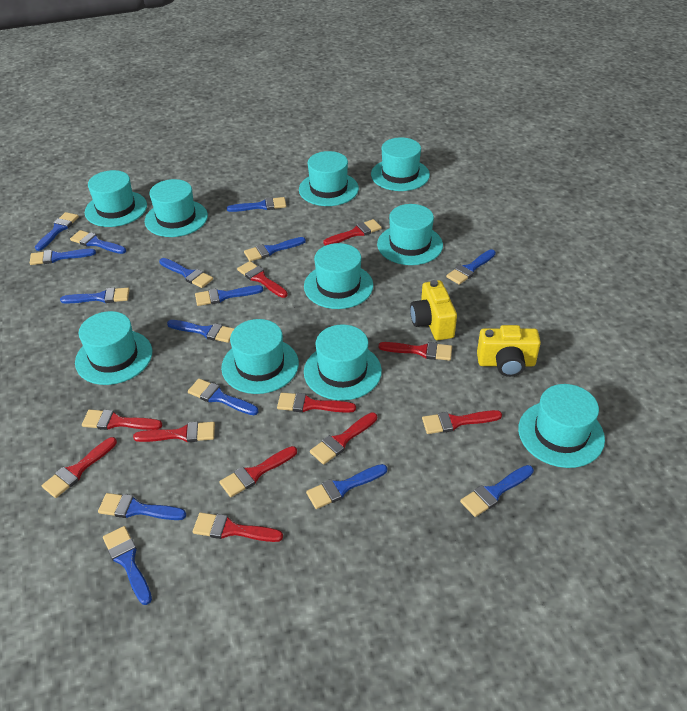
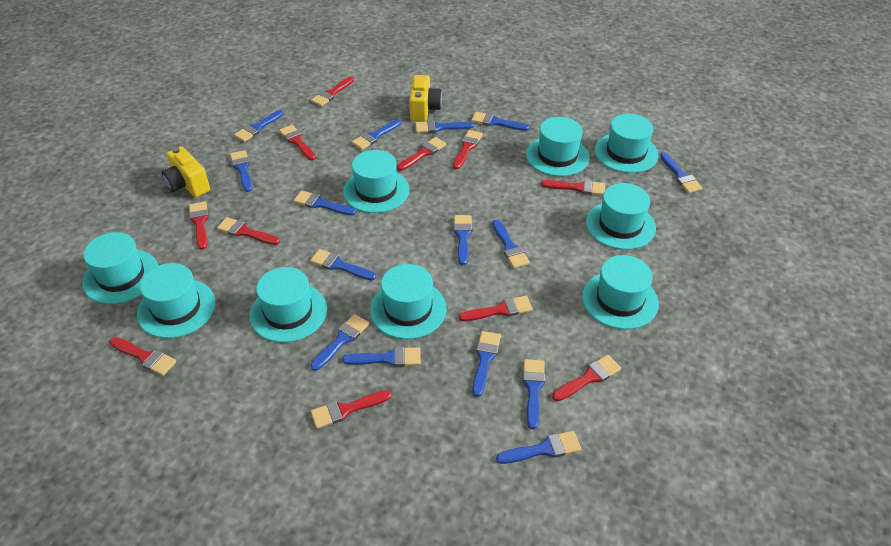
turquoise hat: 10 -> 9

